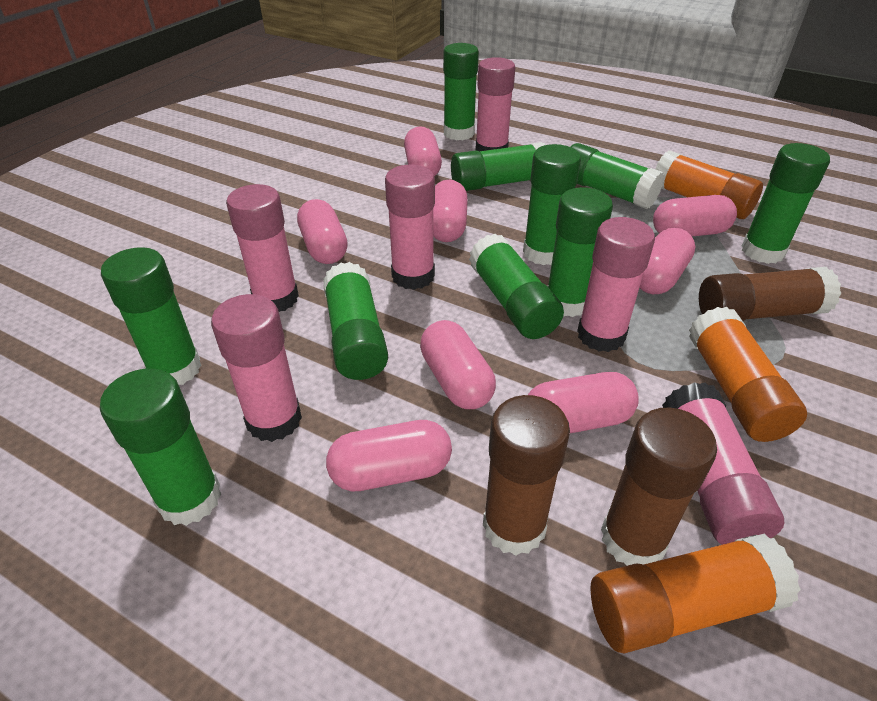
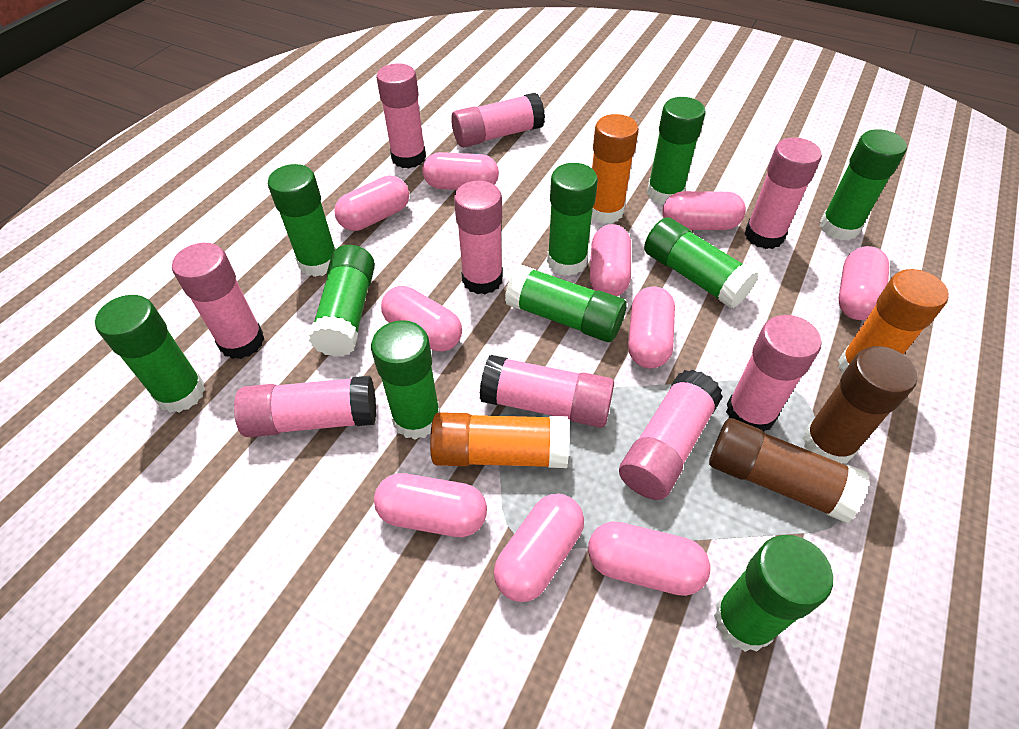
brown glue stick: 3 -> 2
pink capsule: 8 -> 10
pink glue stick: 6 -> 9

